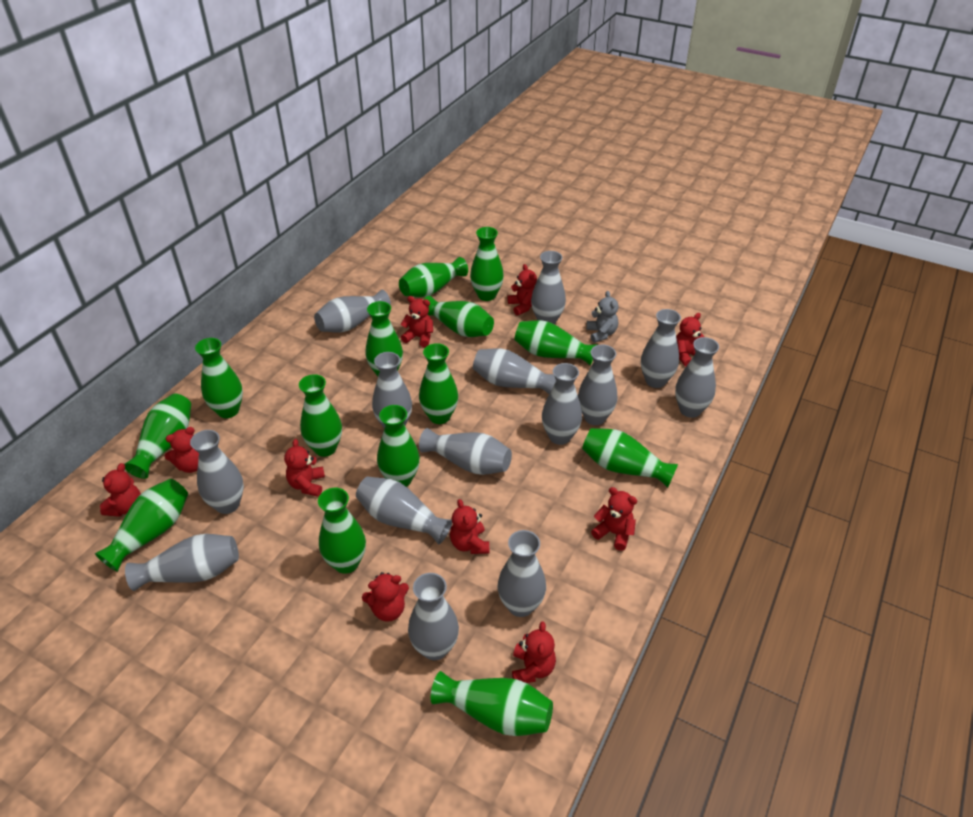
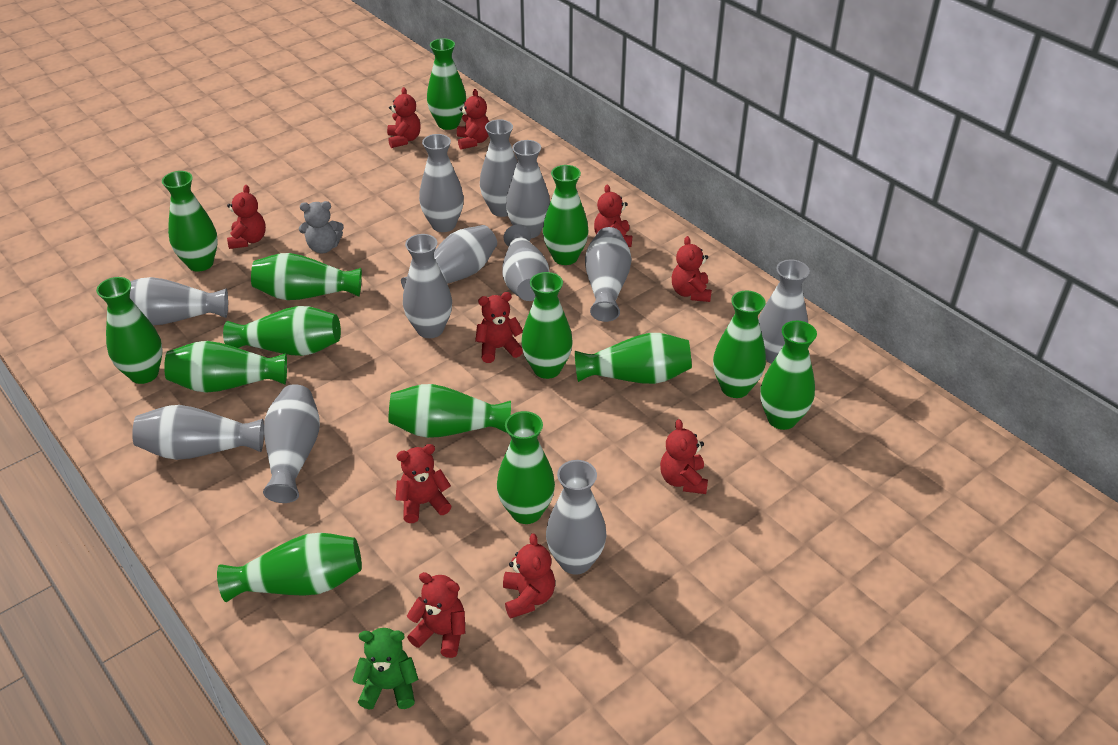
green teddy bear: 0 -> 1
grey vase: 14 -> 12

